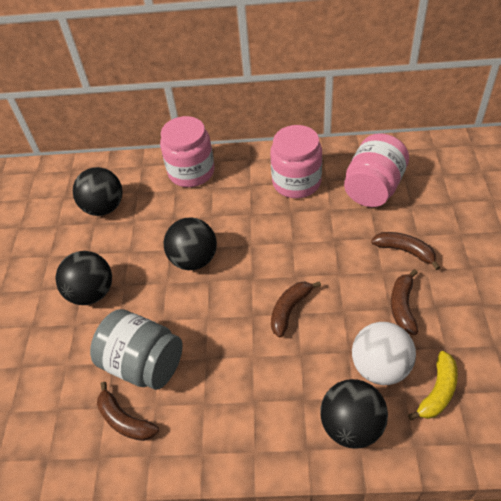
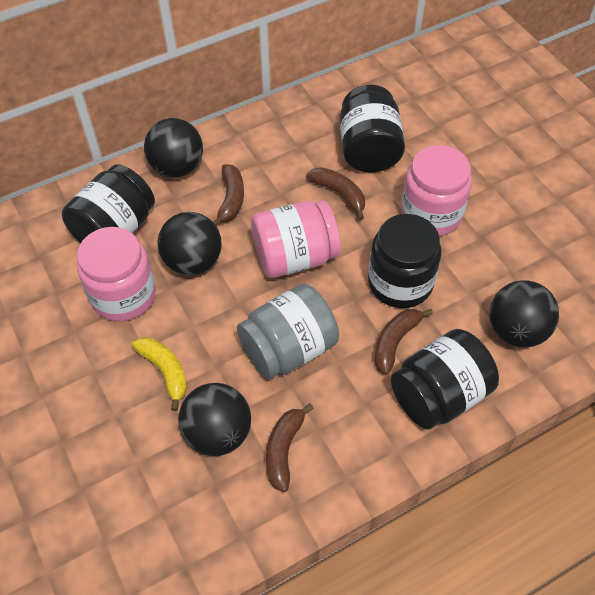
black jar: 0 -> 4
white ball: 1 -> 0

